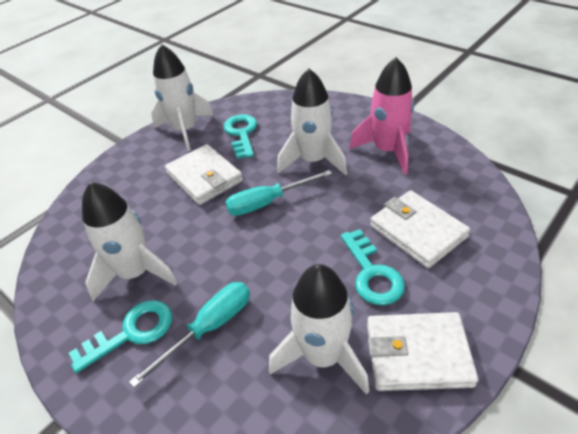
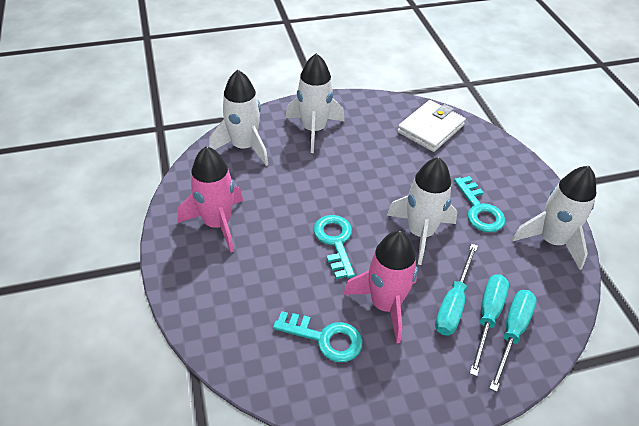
pink rocket: 1 -> 2
turquoise screwdriver: 2 -> 3
white wallet: 3 -> 1

